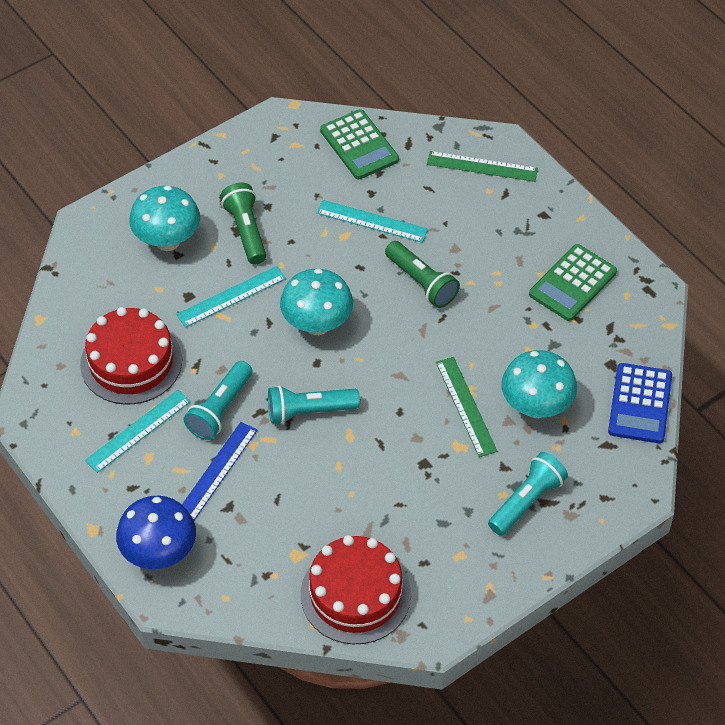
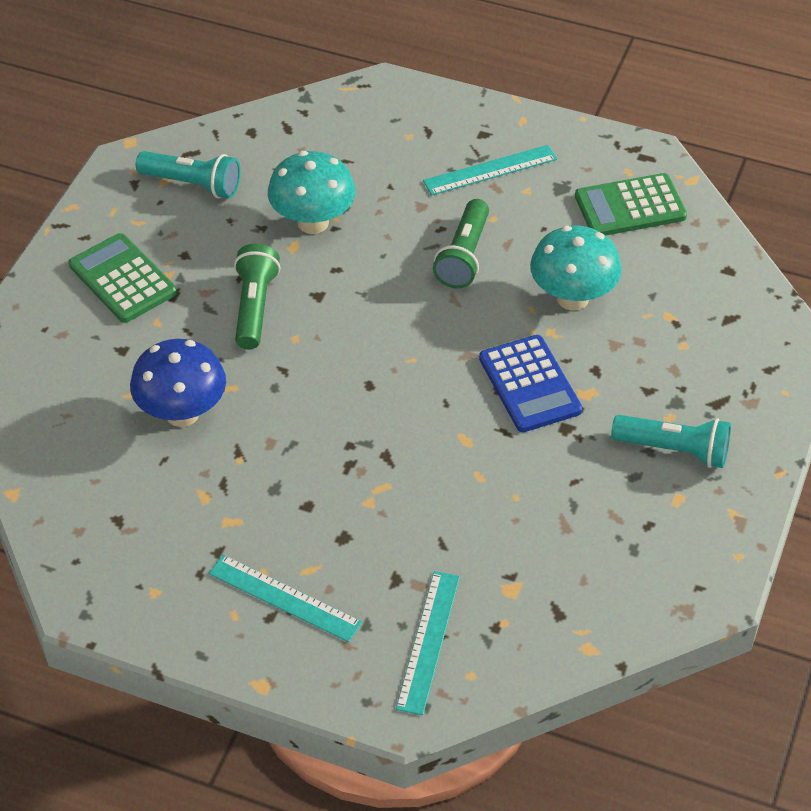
blue ruler: 1 -> 0
green ruler: 2 -> 0
red cake: 2 -> 0
turquoise flashlight: 3 -> 2
turquoise mushroom: 3 -> 2

